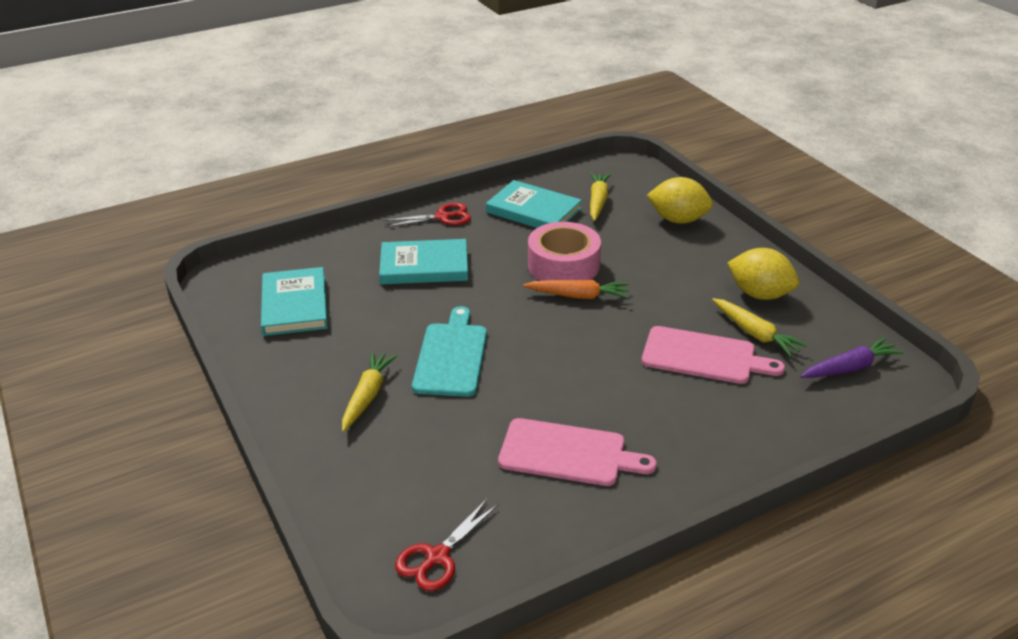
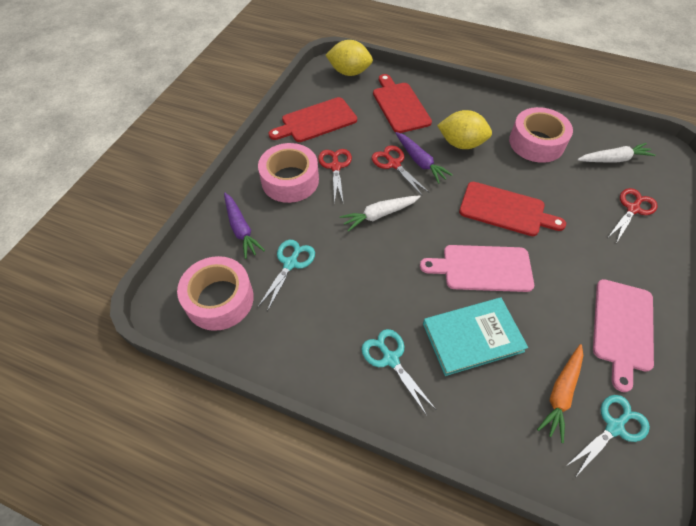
pink tape: 1 -> 3
purple carrot: 1 -> 2
red cutting board: 0 -> 3
red scissors: 2 -> 3
turquoise book: 3 -> 1
turquoise cutting board: 1 -> 0
turquoise scissors: 0 -> 3
white carrot: 0 -> 2
yellow carrot: 3 -> 0

